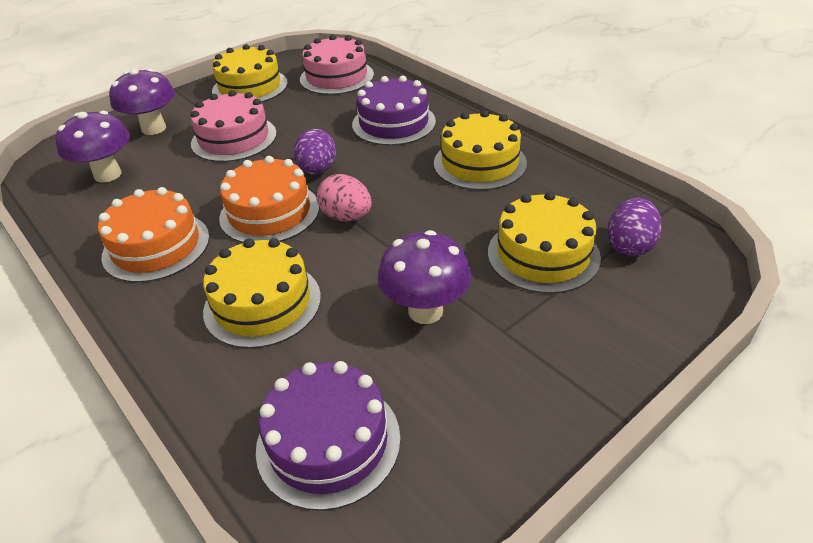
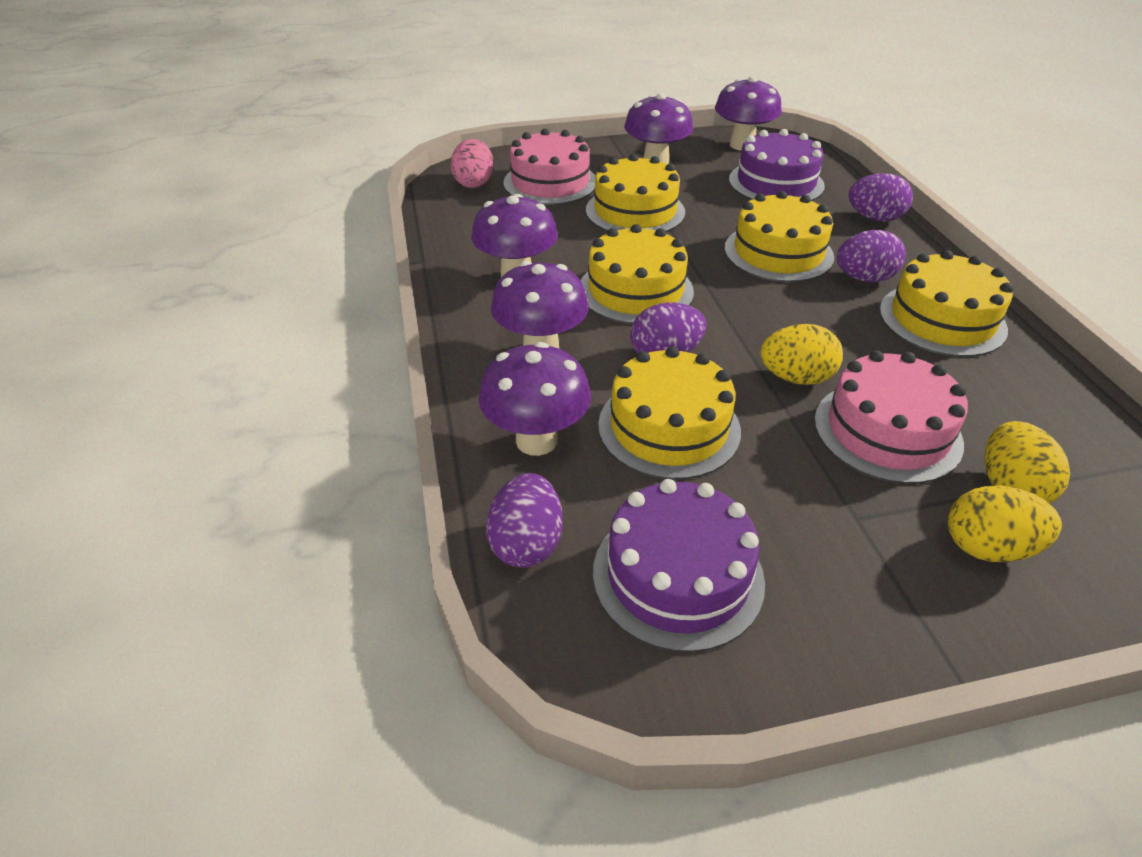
orange cake: 2 -> 0
purple egg: 2 -> 4
purple mushroom: 3 -> 5
yellow cake: 4 -> 5
yellow egg: 0 -> 3

